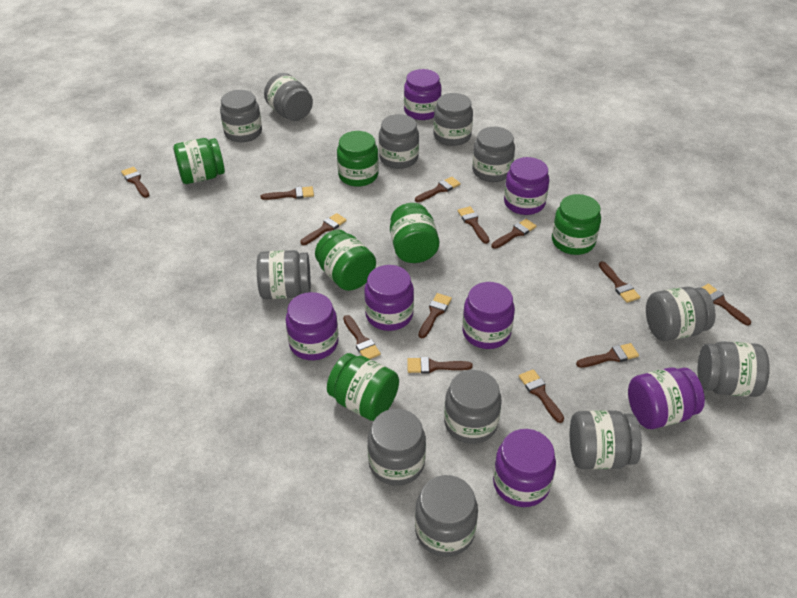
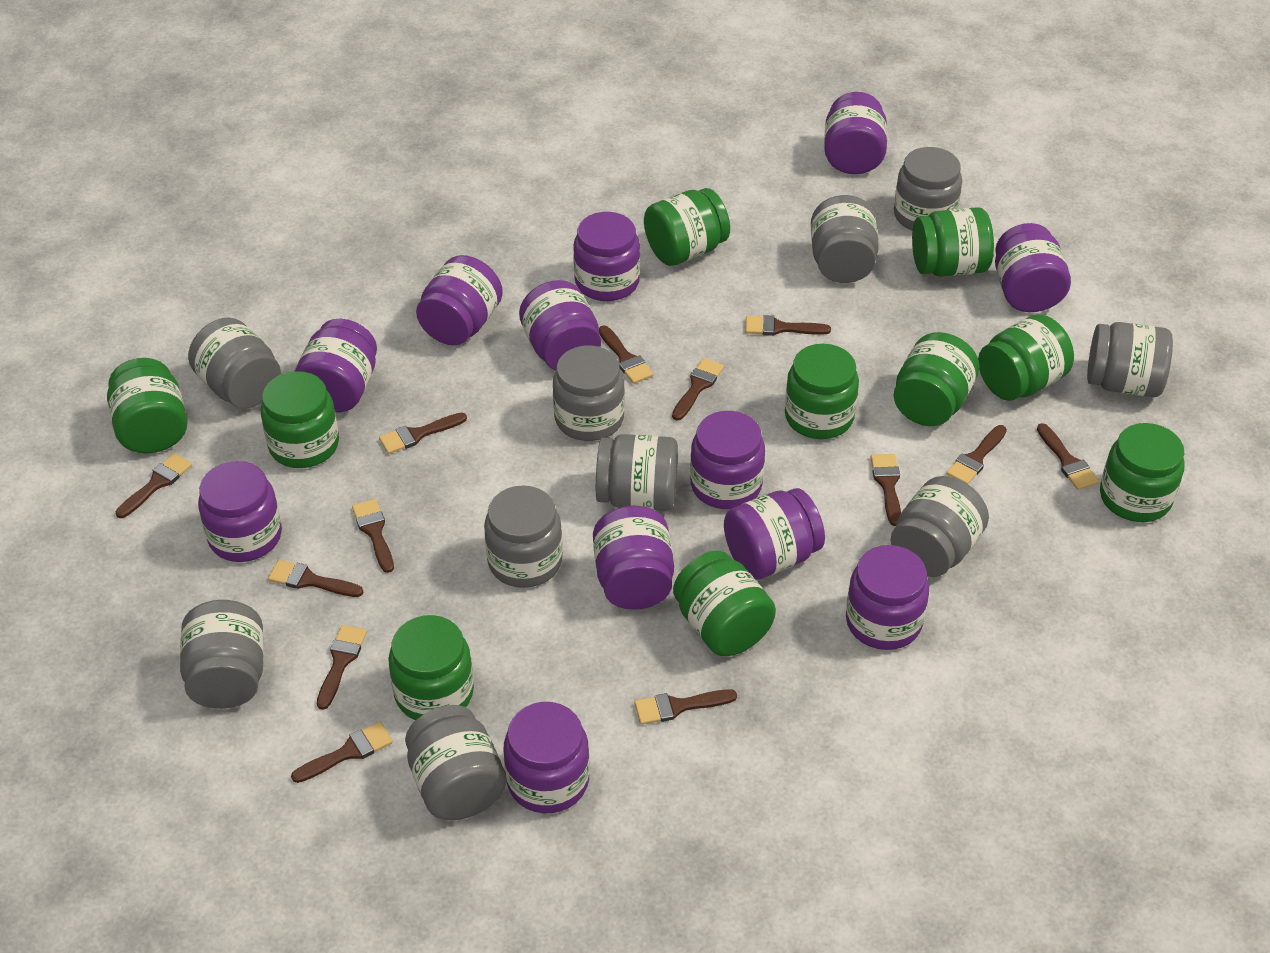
green jar: 6 -> 10
grey jar: 12 -> 10
purple jar: 7 -> 12

